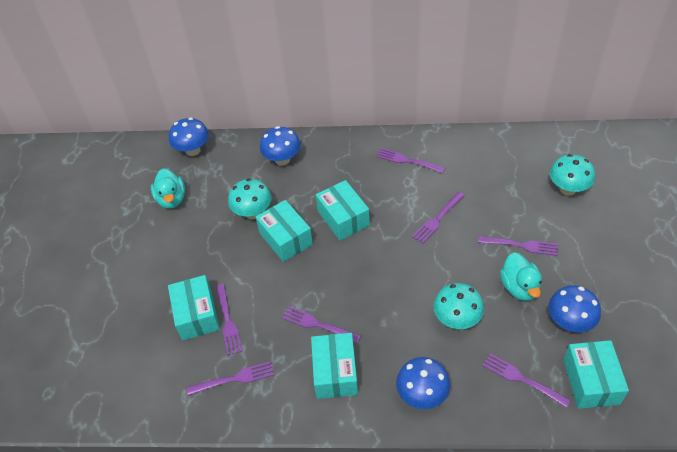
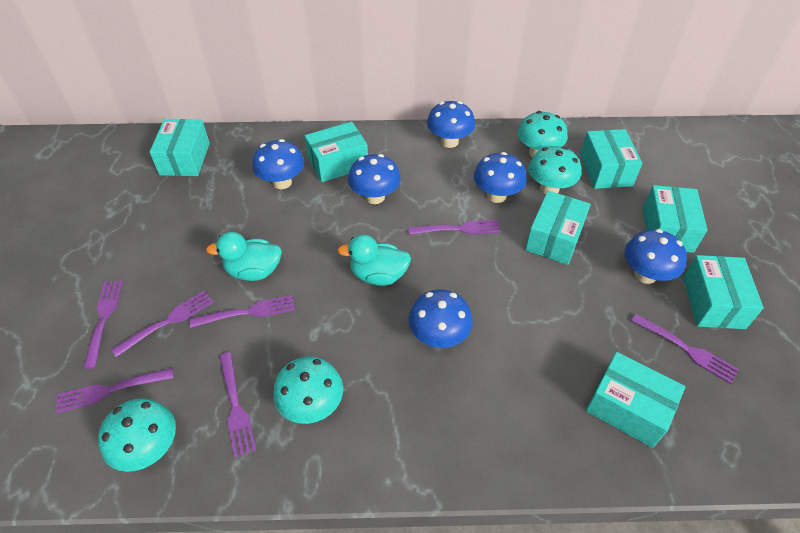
blue mushroom: 4 -> 6
turquoise box: 5 -> 7
turquoise mushroom: 3 -> 4

